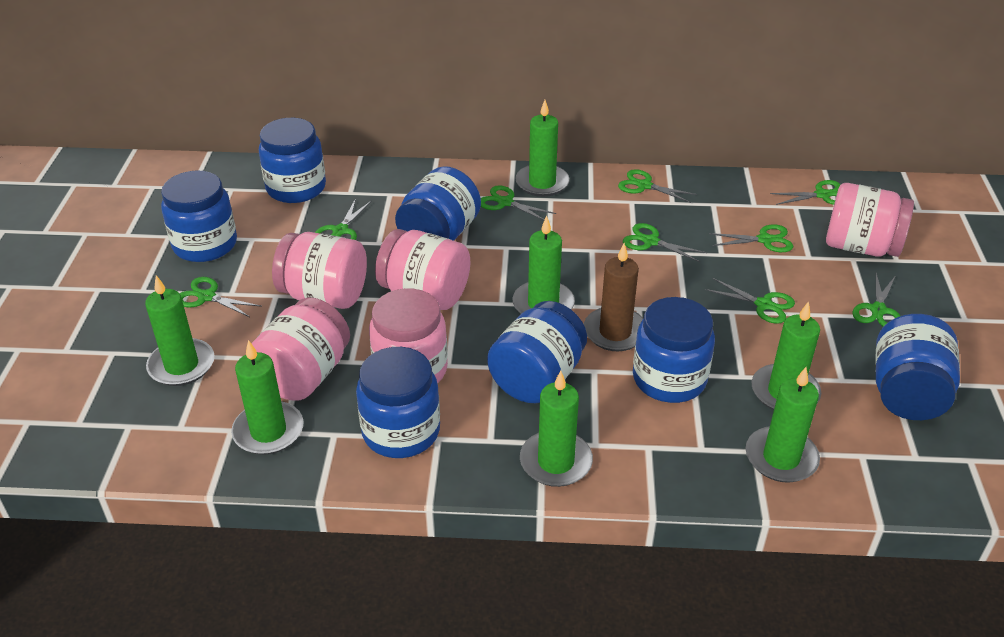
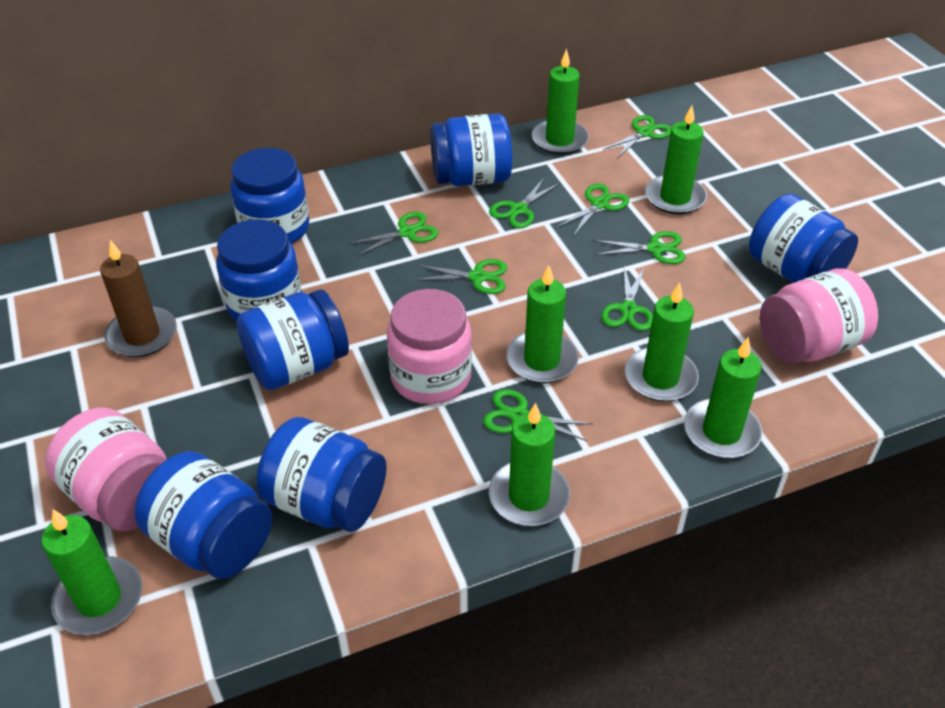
green scissors: 9 -> 8
pink jar: 5 -> 3

